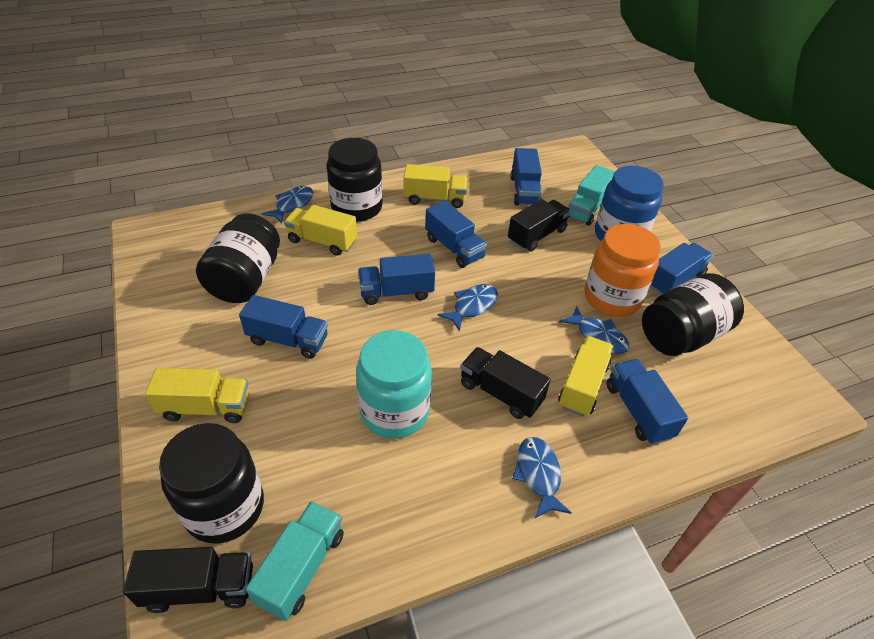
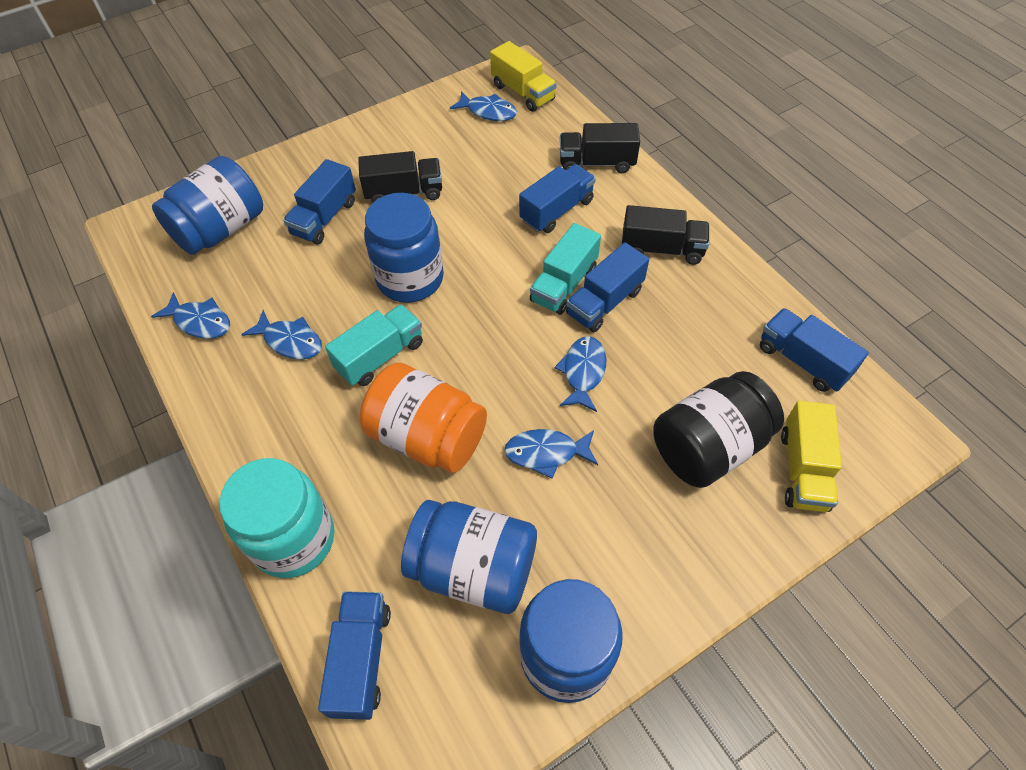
black jar: 4 -> 1
blue fish: 4 -> 5
blue jar: 1 -> 4
blue truck: 6 -> 5
yellow truck: 4 -> 2

